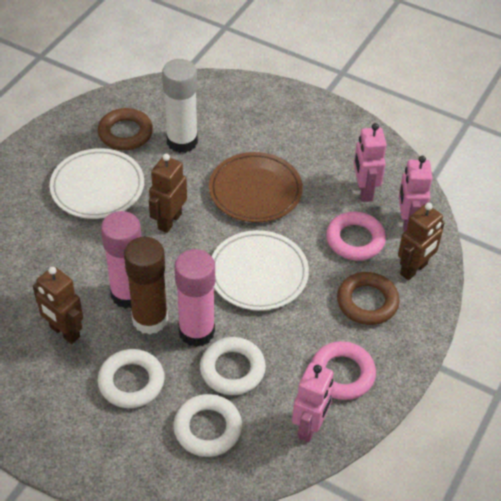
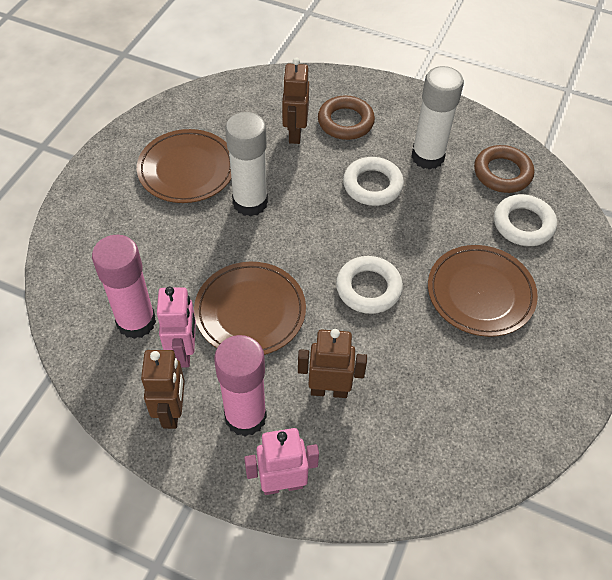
brown glue stick: 1 -> 0
brown plate: 1 -> 3
pink ring: 2 -> 0
pink robot: 3 -> 2
white glue stick: 1 -> 2
white plate: 2 -> 0

